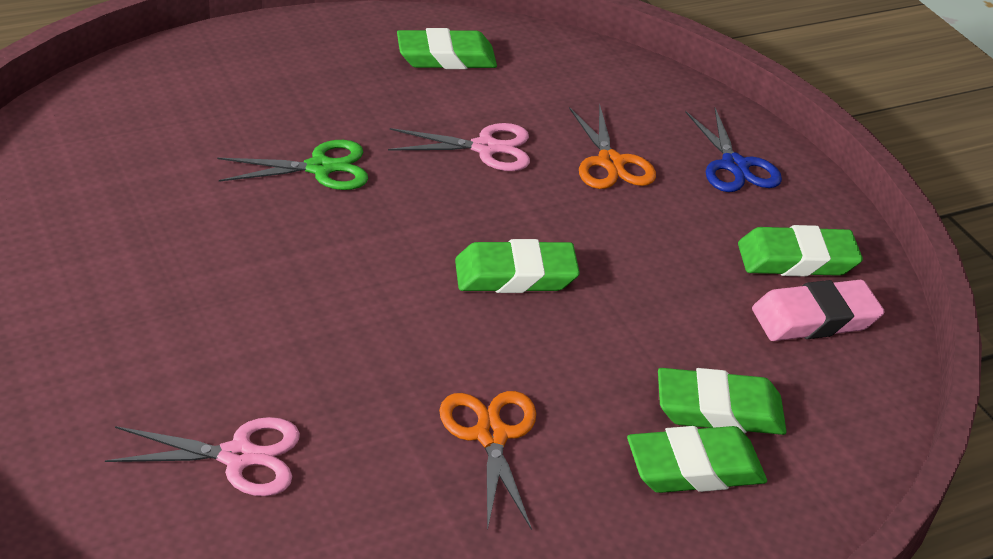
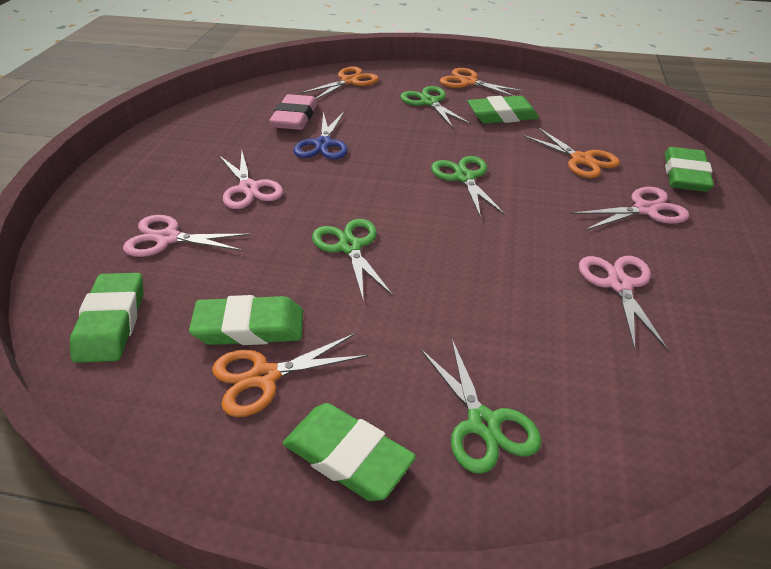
green scissors: 1 -> 4
orange scissors: 2 -> 4
pink scissors: 2 -> 4

